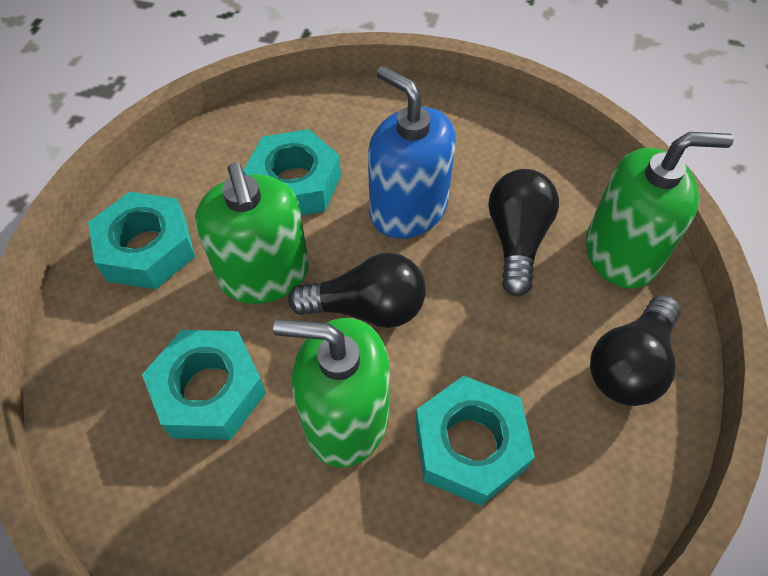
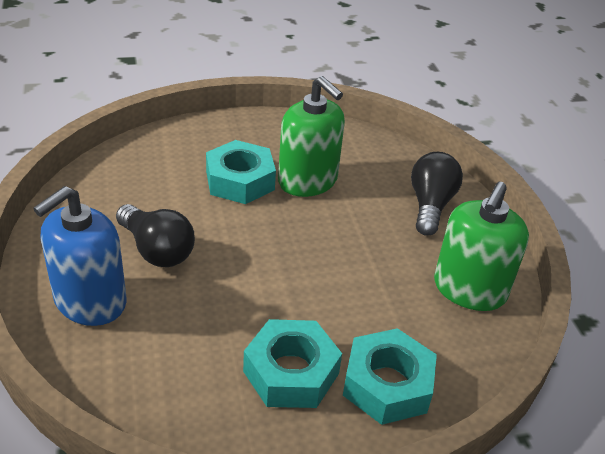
black light bulb: 3 -> 2
green soap dispenser: 3 -> 2
turquoise nut: 4 -> 3

